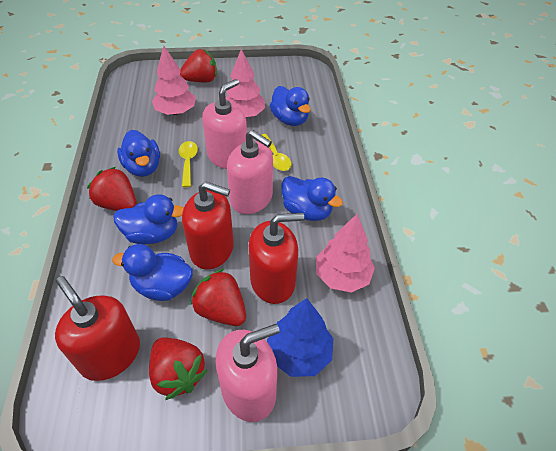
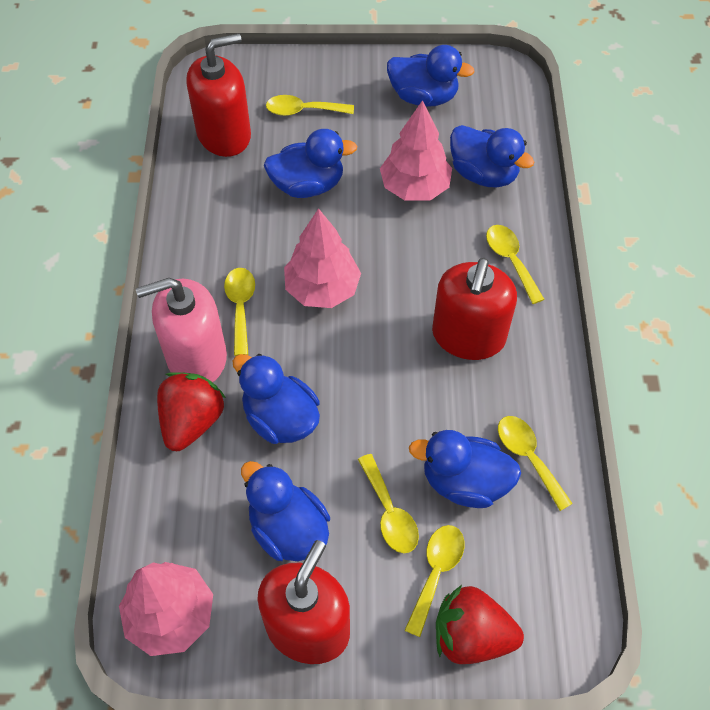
blue duck: 5 -> 6
blue tree: 1 -> 0
pink soap dispenser: 3 -> 1
red strawberry: 4 -> 2
yellow spoon: 2 -> 6

